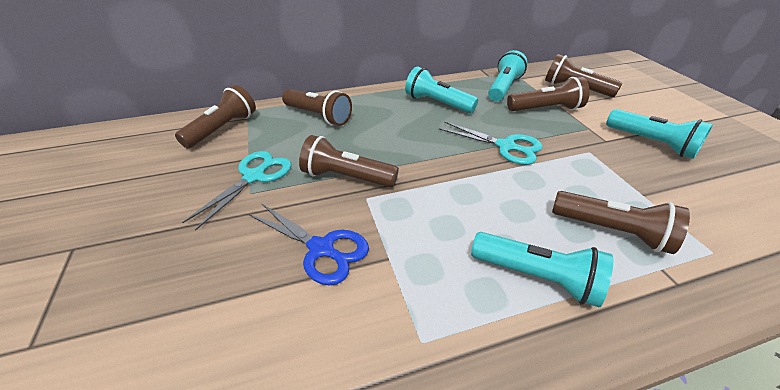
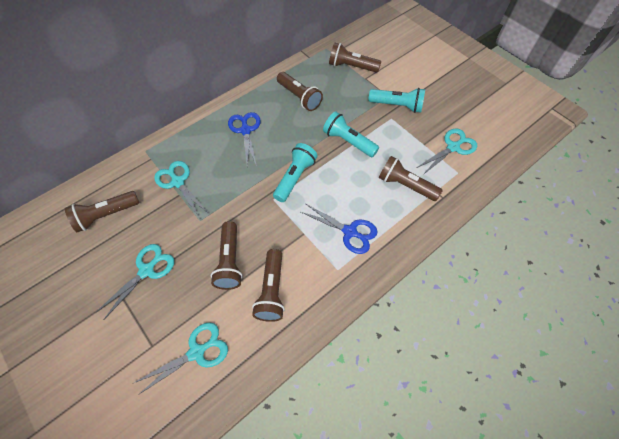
blue scissors: 1 -> 2
turquoise flashlight: 4 -> 3
turquoise scissors: 2 -> 4

